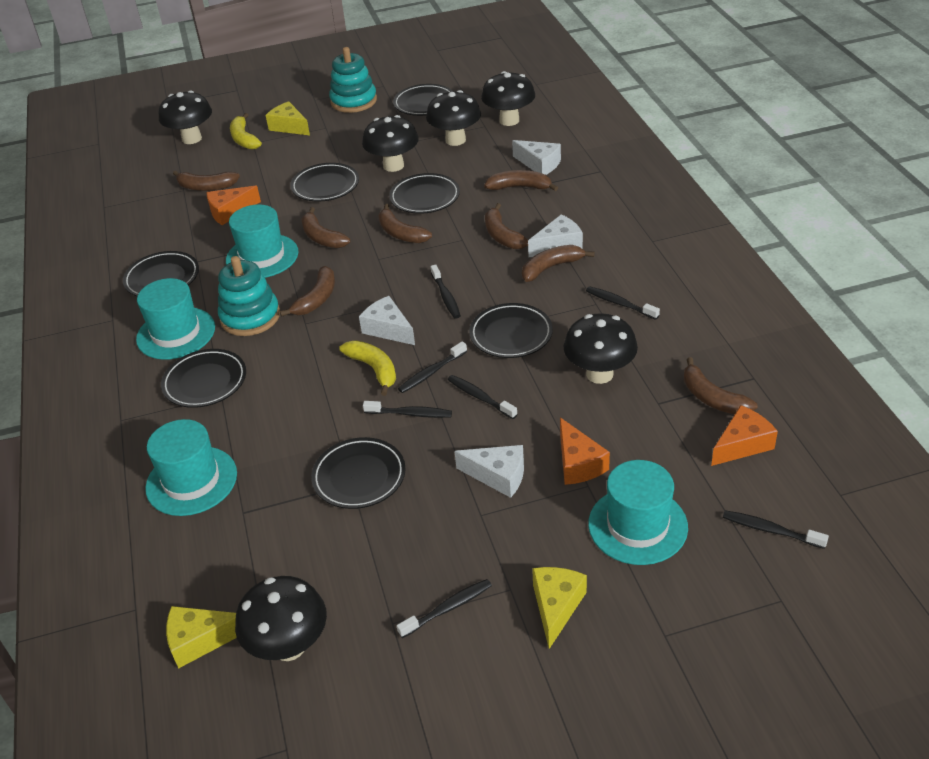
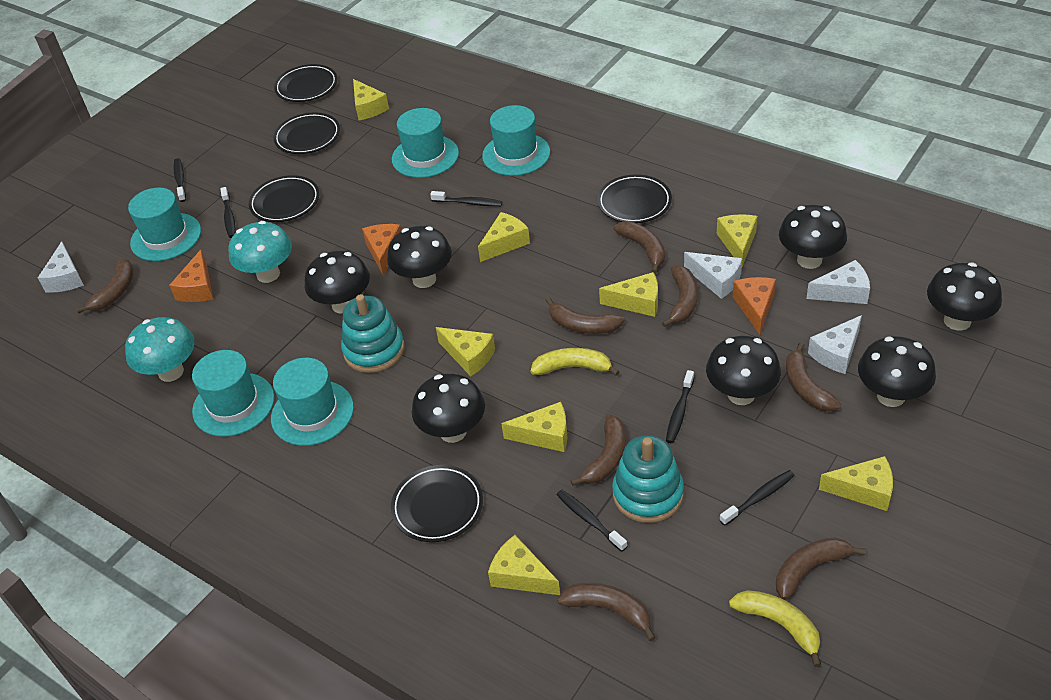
black mushroom: 6 -> 7
black plate: 7 -> 5
black toothbrush: 7 -> 6
turquoise hat: 4 -> 5
turquoise mushroom: 0 -> 2
yellow cheese: 3 -> 8

